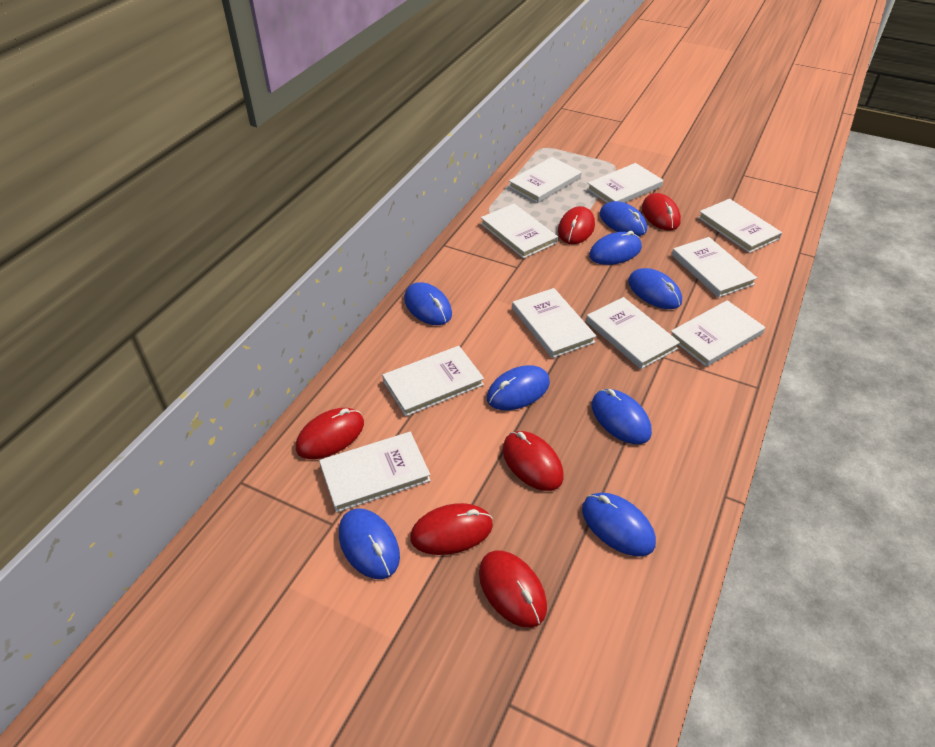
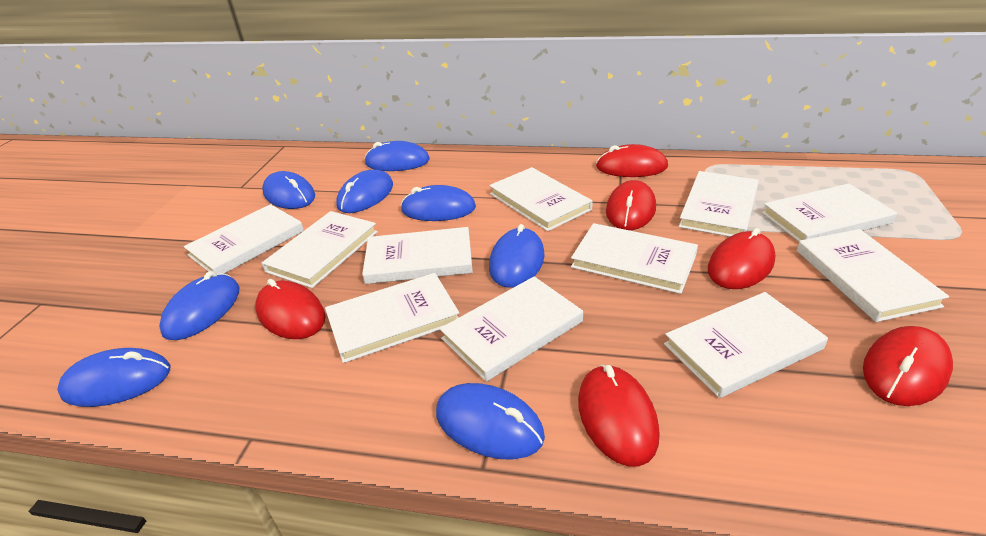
white book: 10 -> 11

